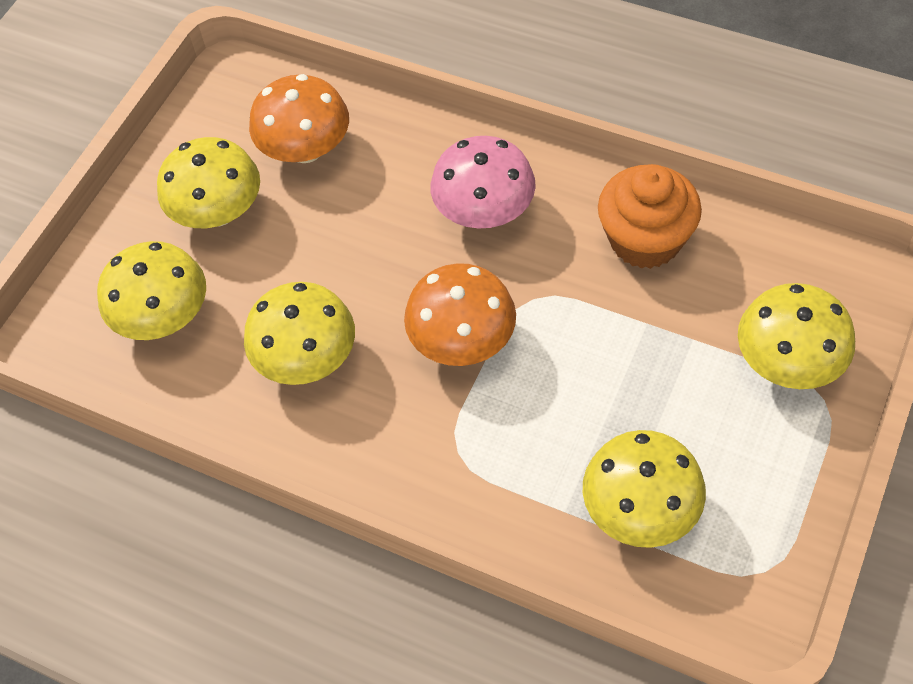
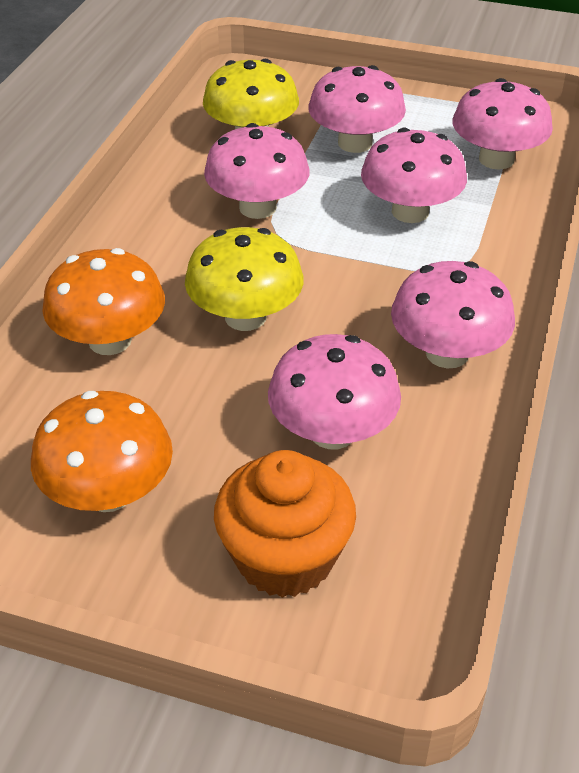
pink mushroom: 1 -> 6
yellow mushroom: 5 -> 2

